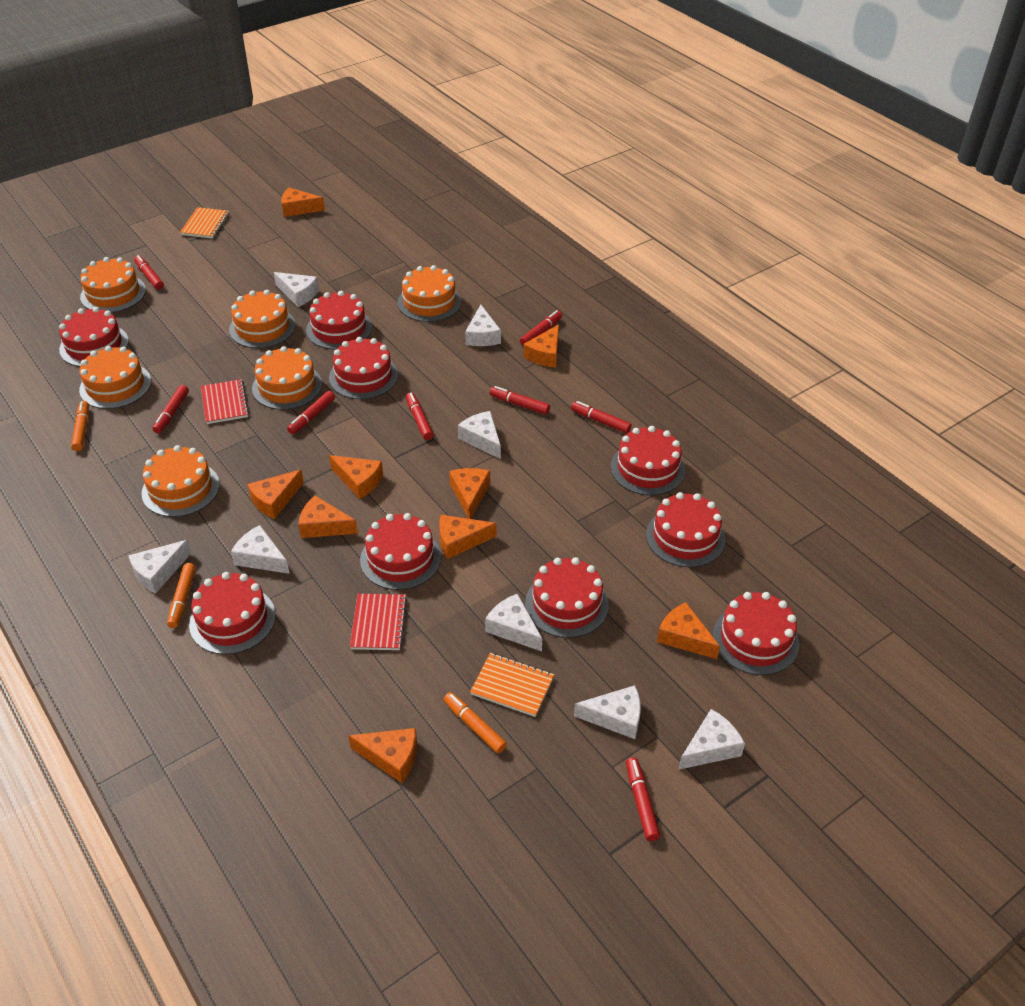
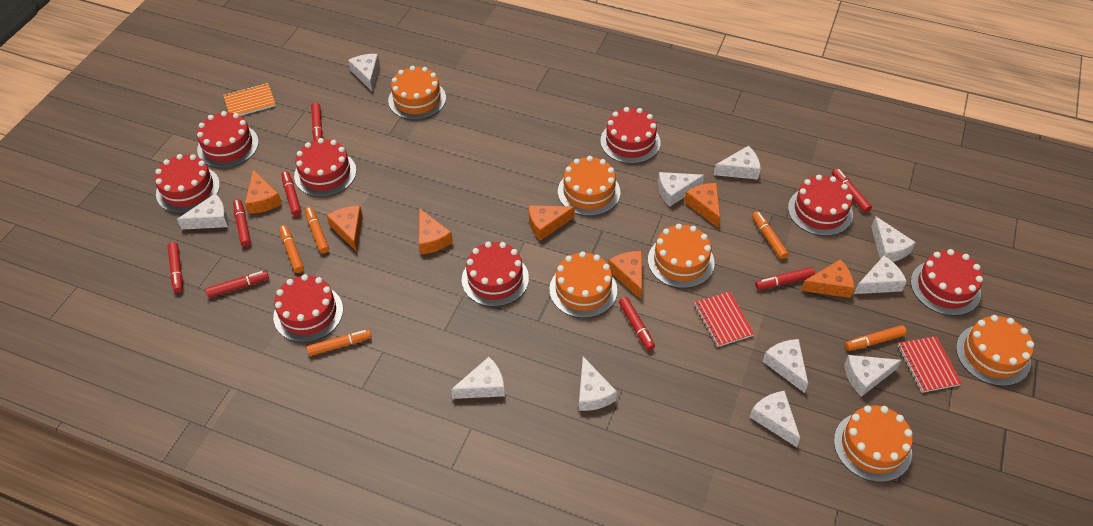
orange cheese: 9 -> 7
orange marker: 3 -> 5
orange notebook: 2 -> 1
red cake: 9 -> 8
white cheese: 8 -> 11

